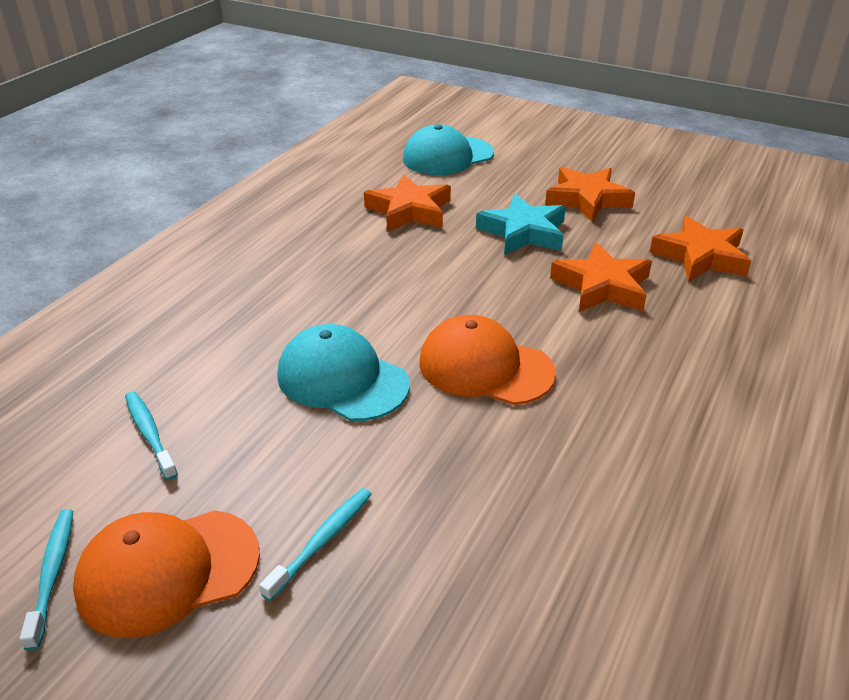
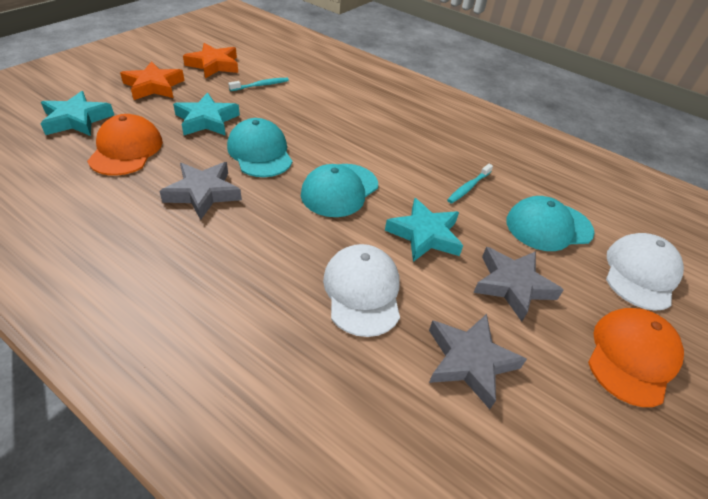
grey star: 0 -> 3
orange star: 4 -> 2
turquoise cap: 2 -> 3
turquoise star: 1 -> 3
turquoise toothbrush: 3 -> 2
white cap: 0 -> 2

